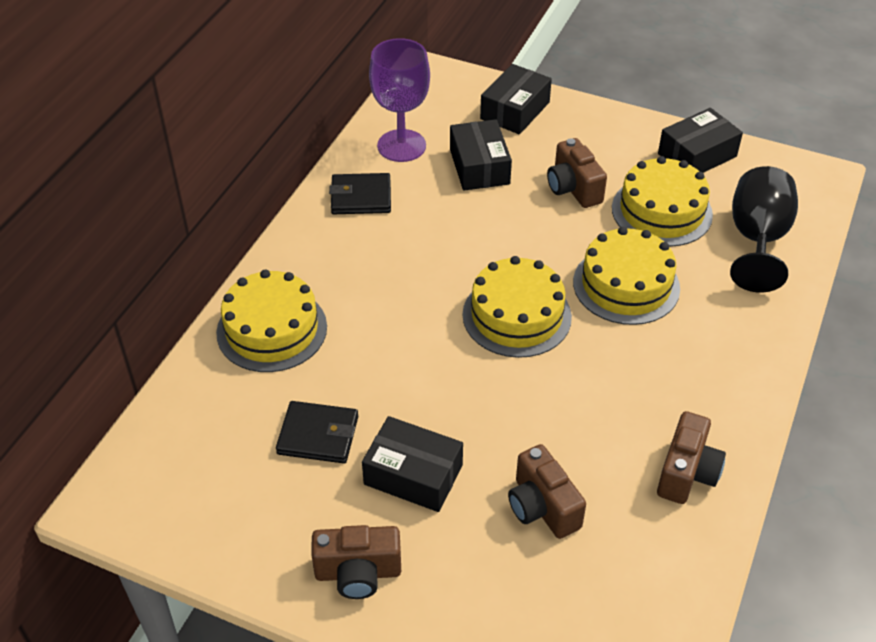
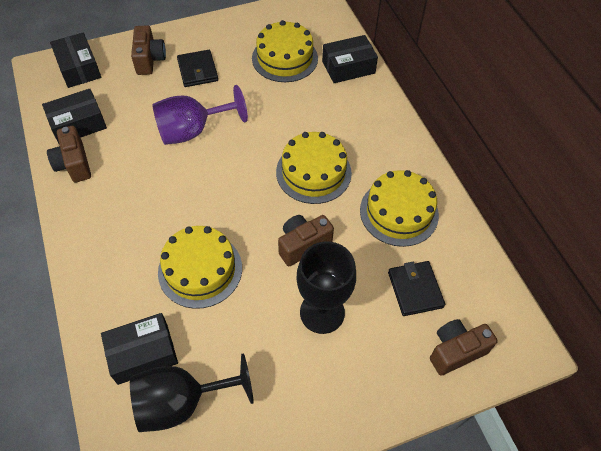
black goblet: 1 -> 2

